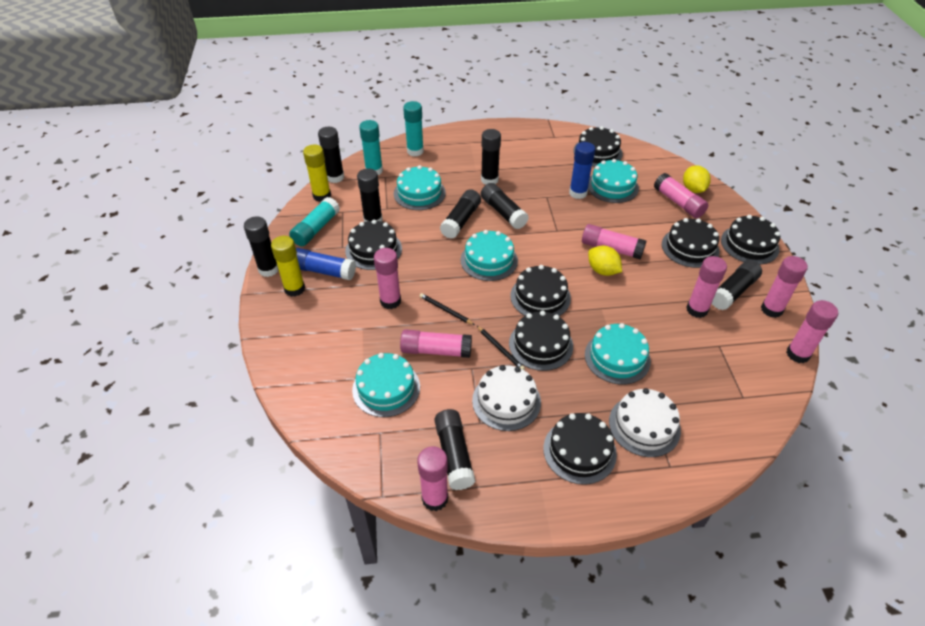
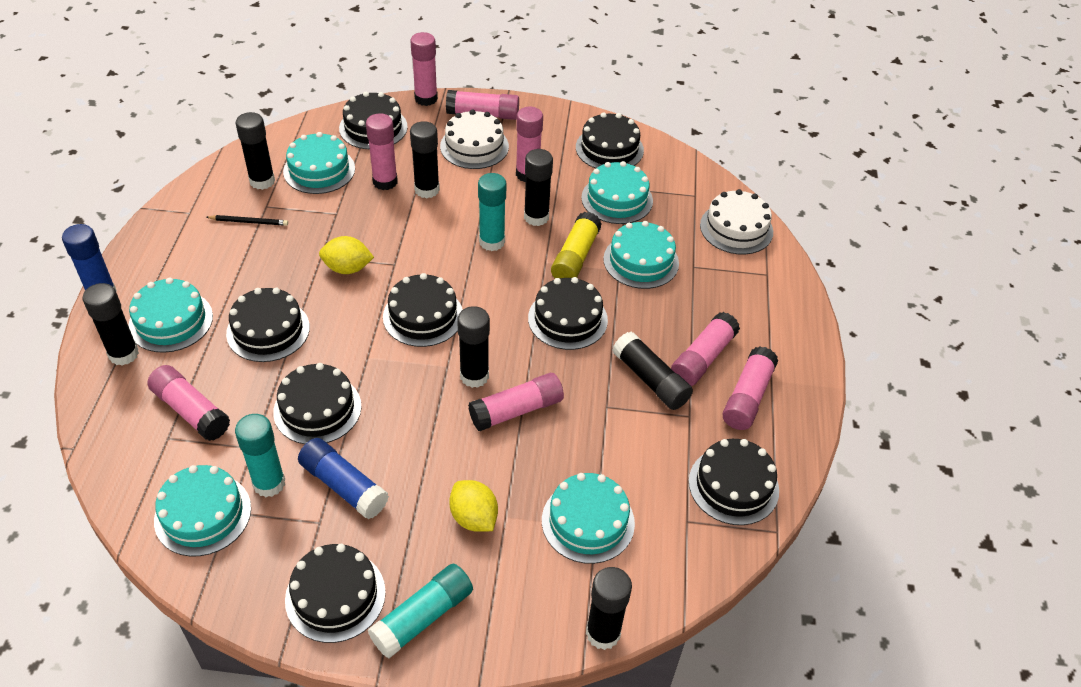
black cake: 7 -> 8
black glue stick: 8 -> 7
black pencil: 2 -> 1
turquoise cake: 5 -> 6
yellow glue stick: 2 -> 1

